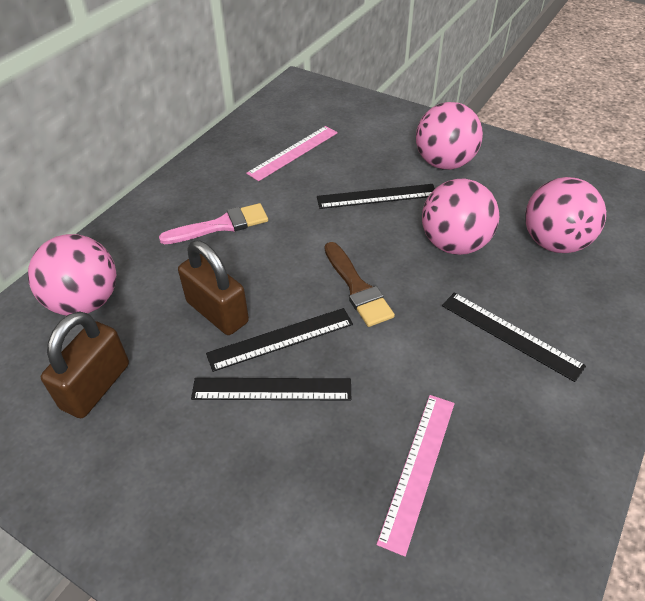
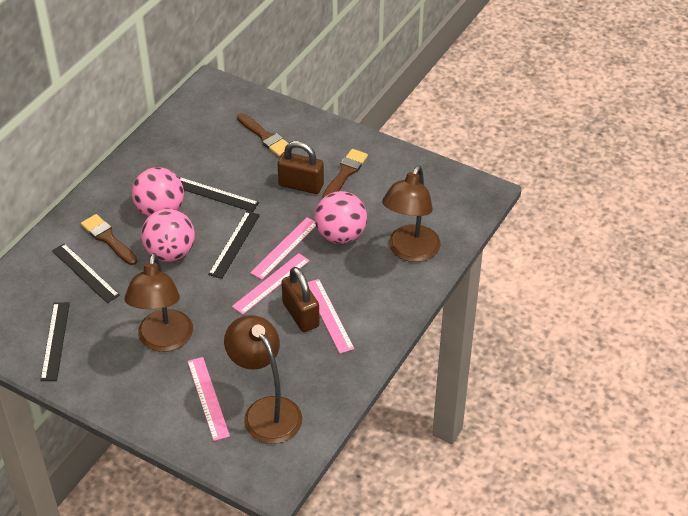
brown brush: 1 -> 3
brown lamp: 0 -> 3
pink ball: 4 -> 3
pink brush: 1 -> 0
pink ruler: 2 -> 4

